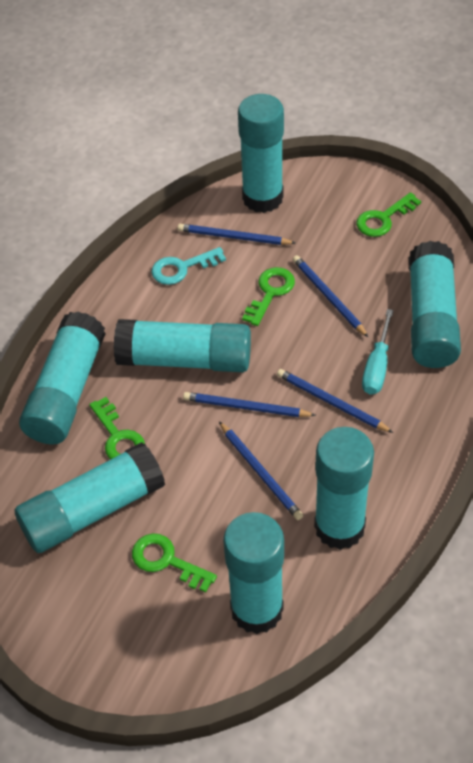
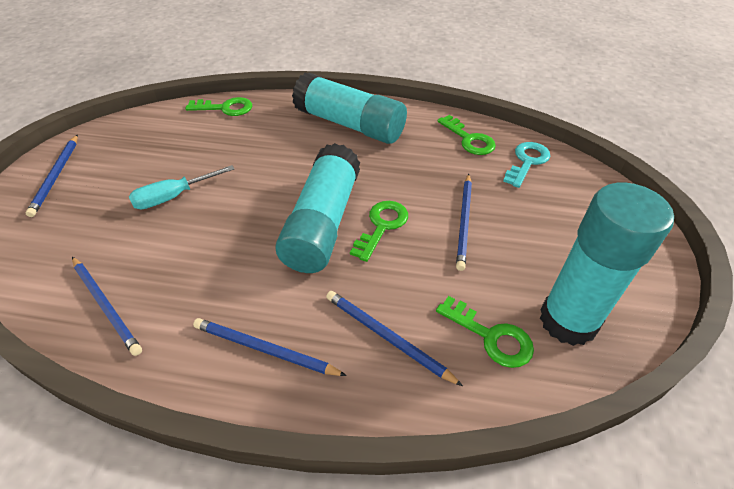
turquoise glue stick: 7 -> 3

